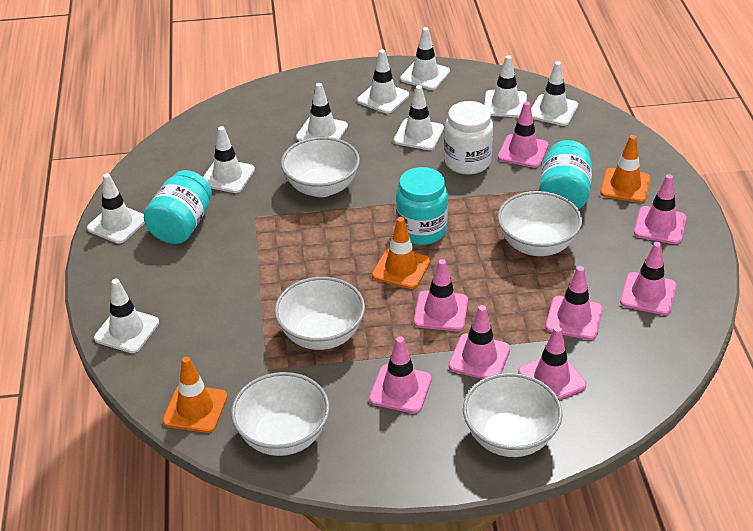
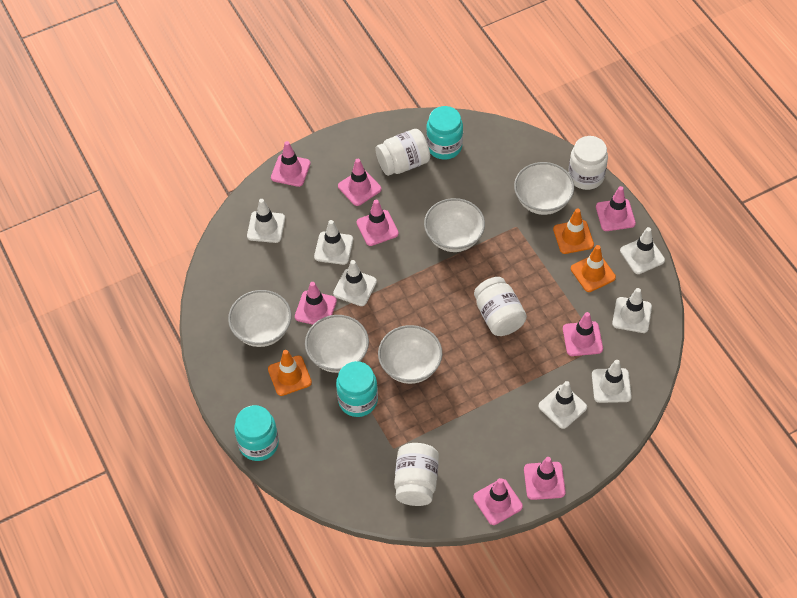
white jar: 1 -> 4
white traffic cone: 9 -> 7

